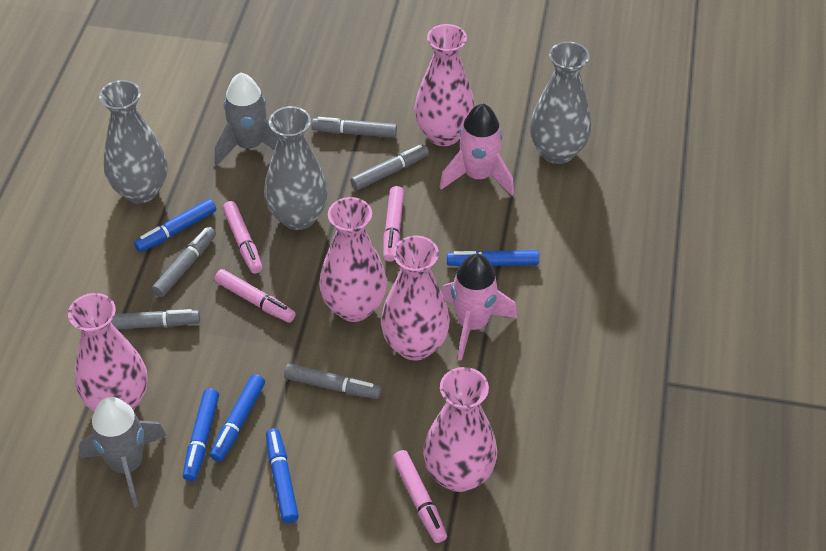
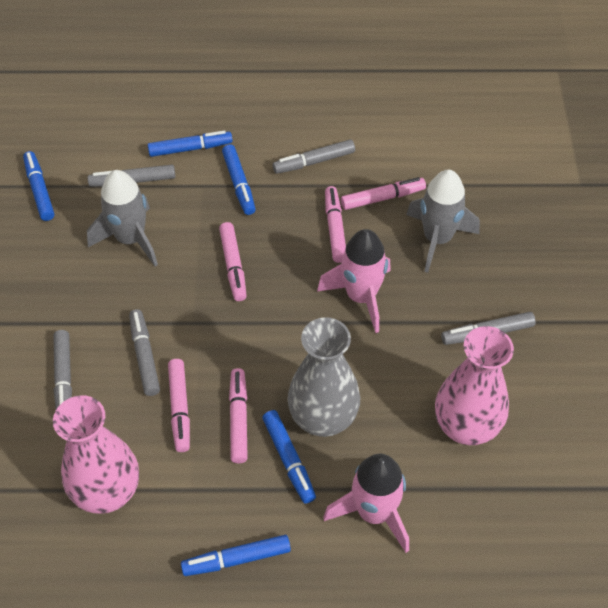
grey vase: 3 -> 1
pink marker: 4 -> 5
pink vase: 5 -> 2

